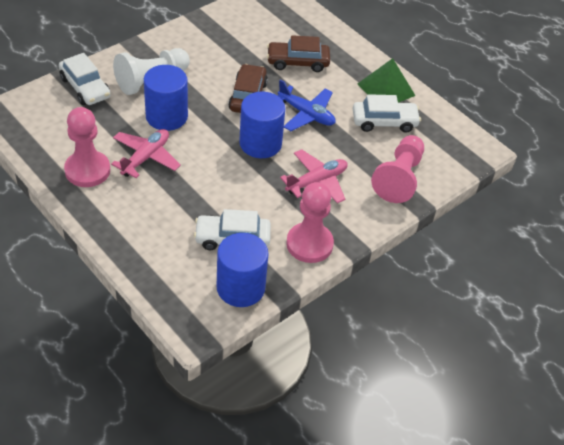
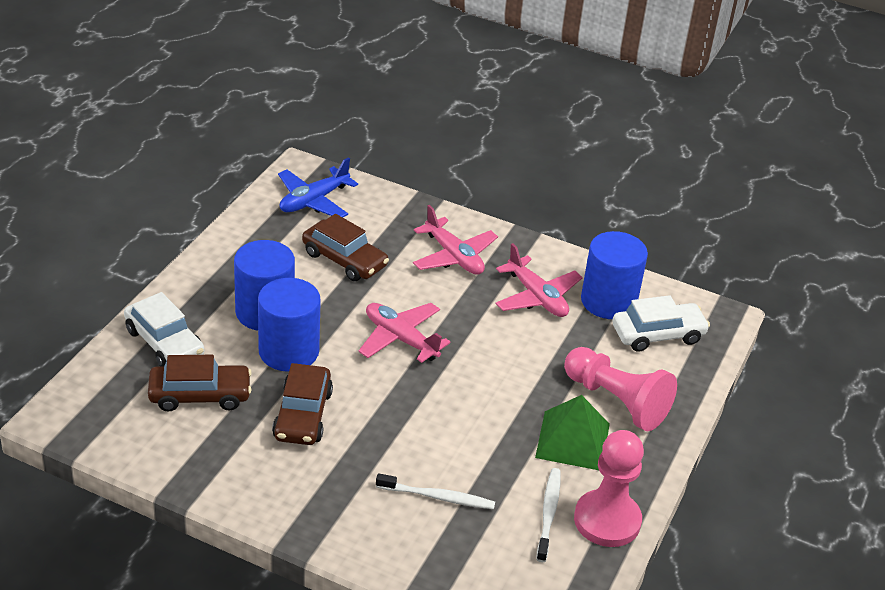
brown car: 2 -> 3
pink pawn: 3 -> 2
pink plane: 2 -> 3
white car: 3 -> 2
white pawn: 1 -> 0
white toothbrush: 0 -> 2

